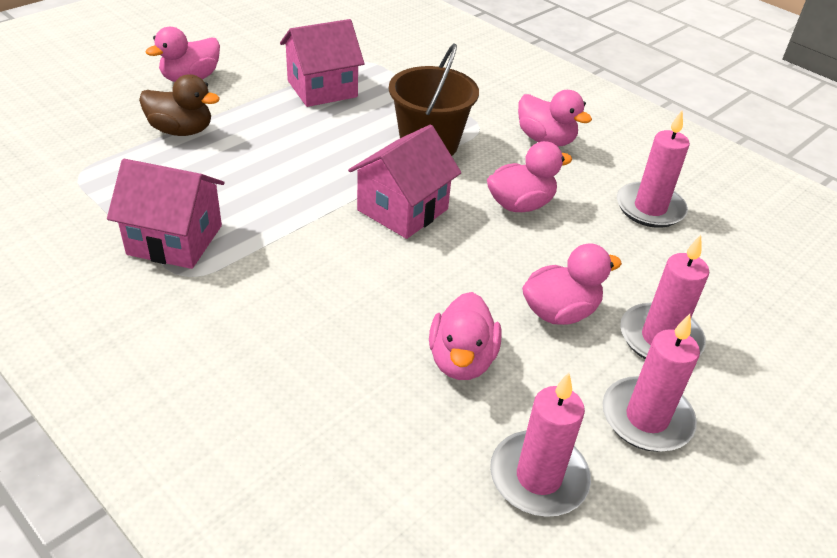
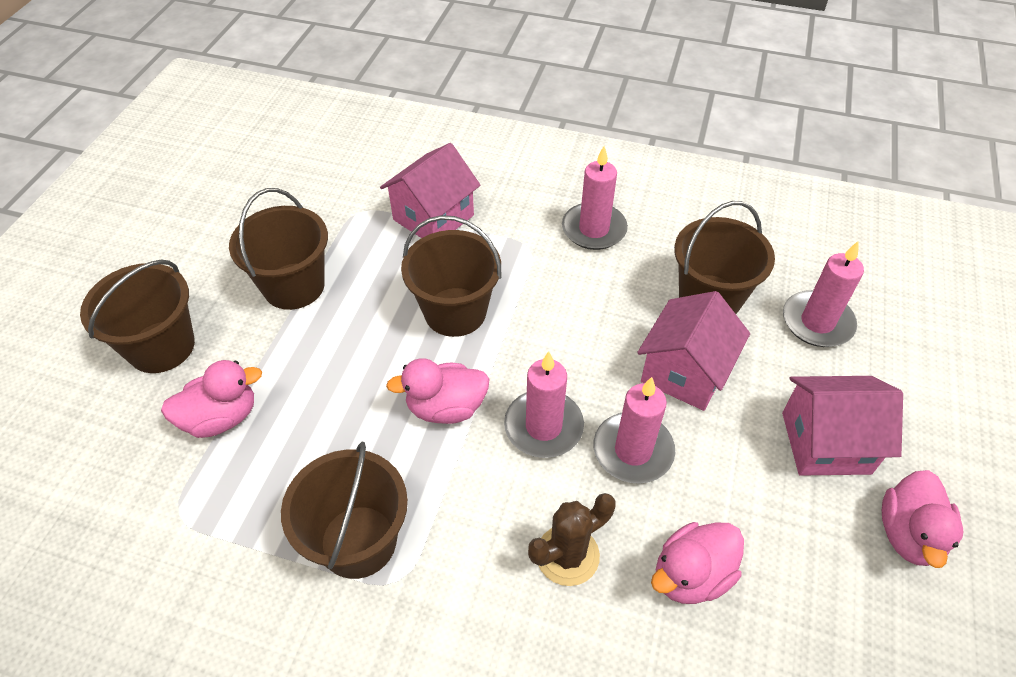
brown bucket: 1 -> 5
brown cactus: 0 -> 1
brown duck: 1 -> 0
pink duck: 5 -> 4

